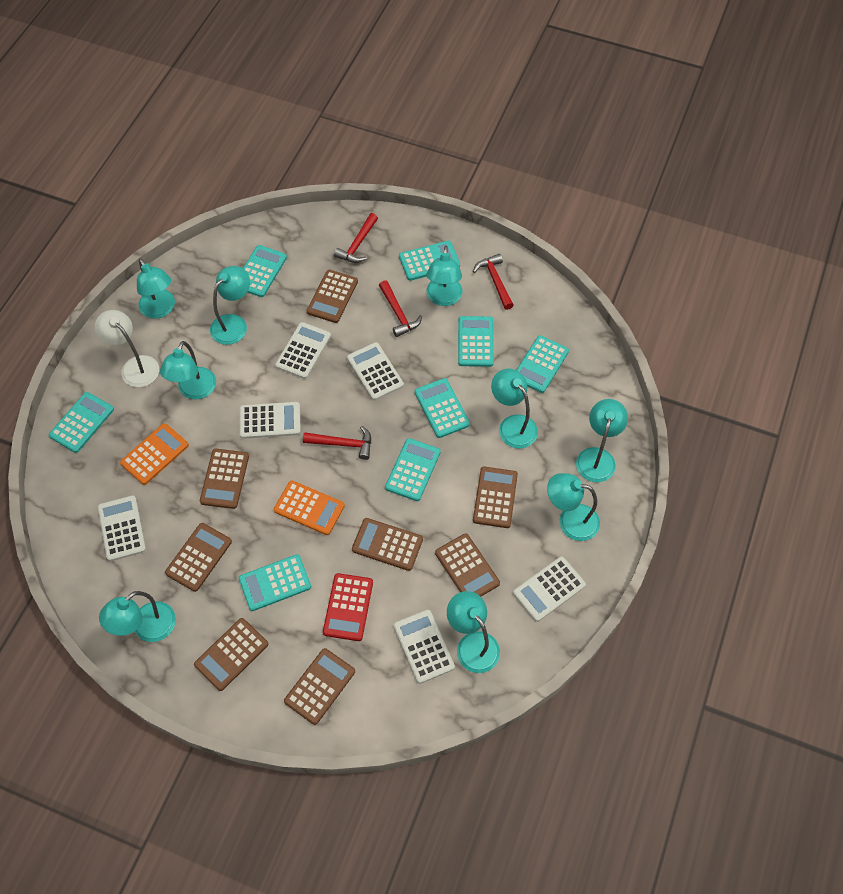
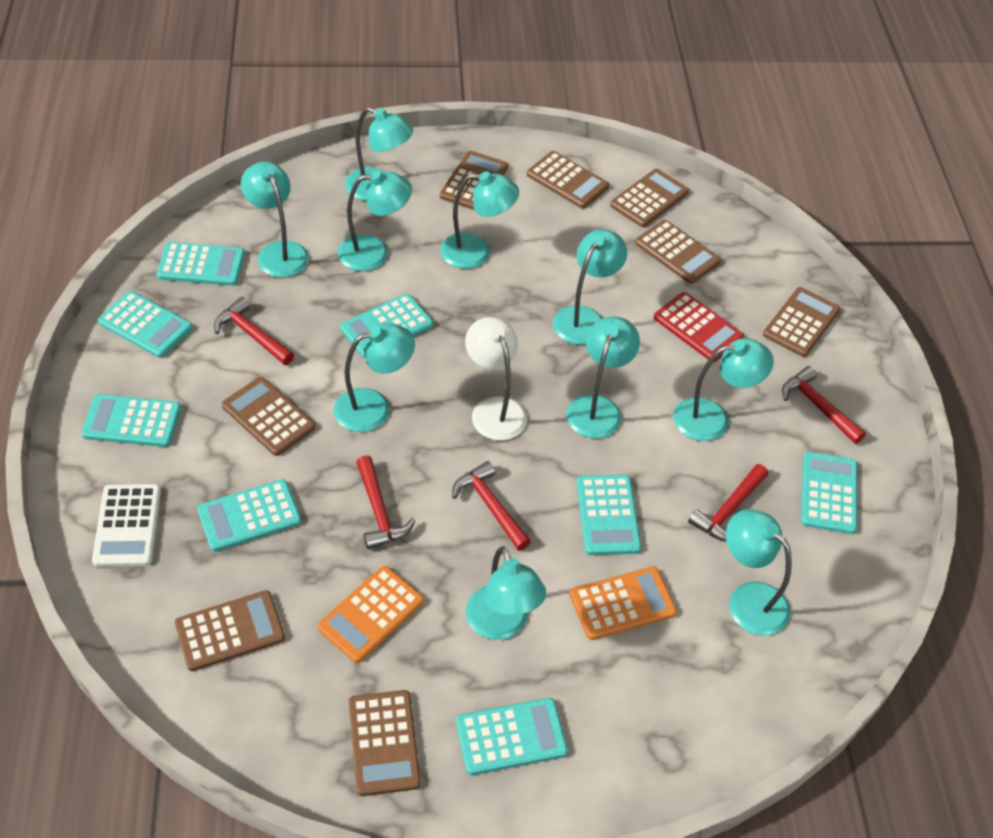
red hammer: 4 -> 5
turquoise lamp: 9 -> 10
white calculator: 6 -> 1

